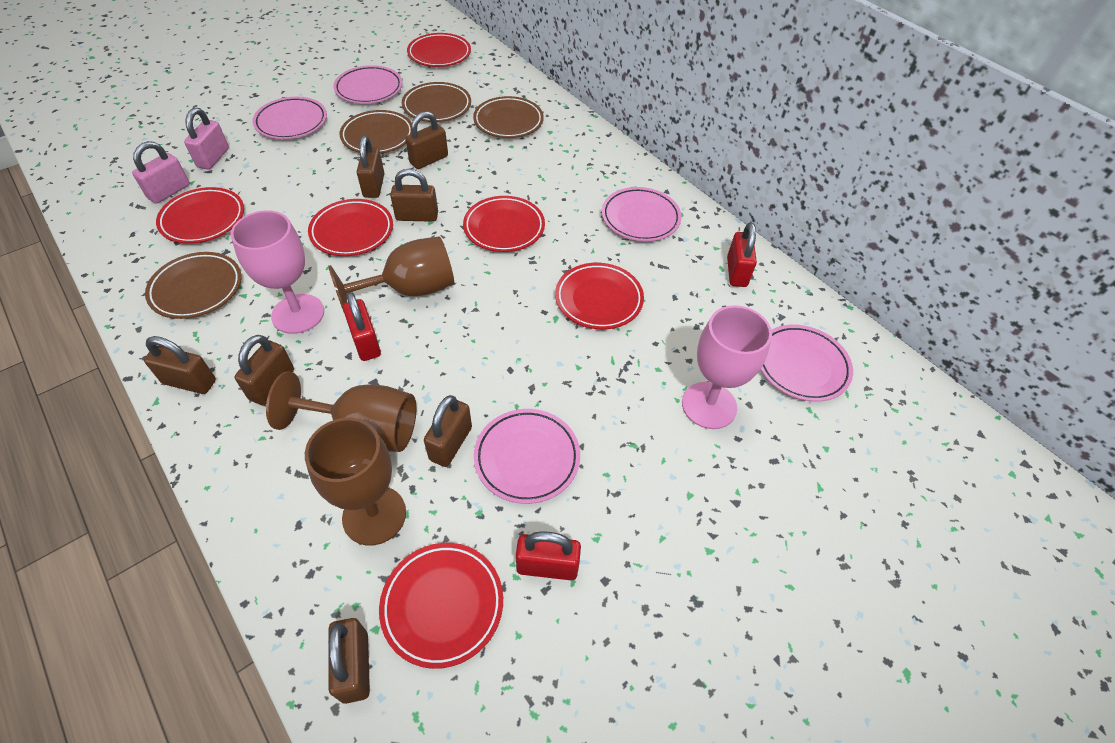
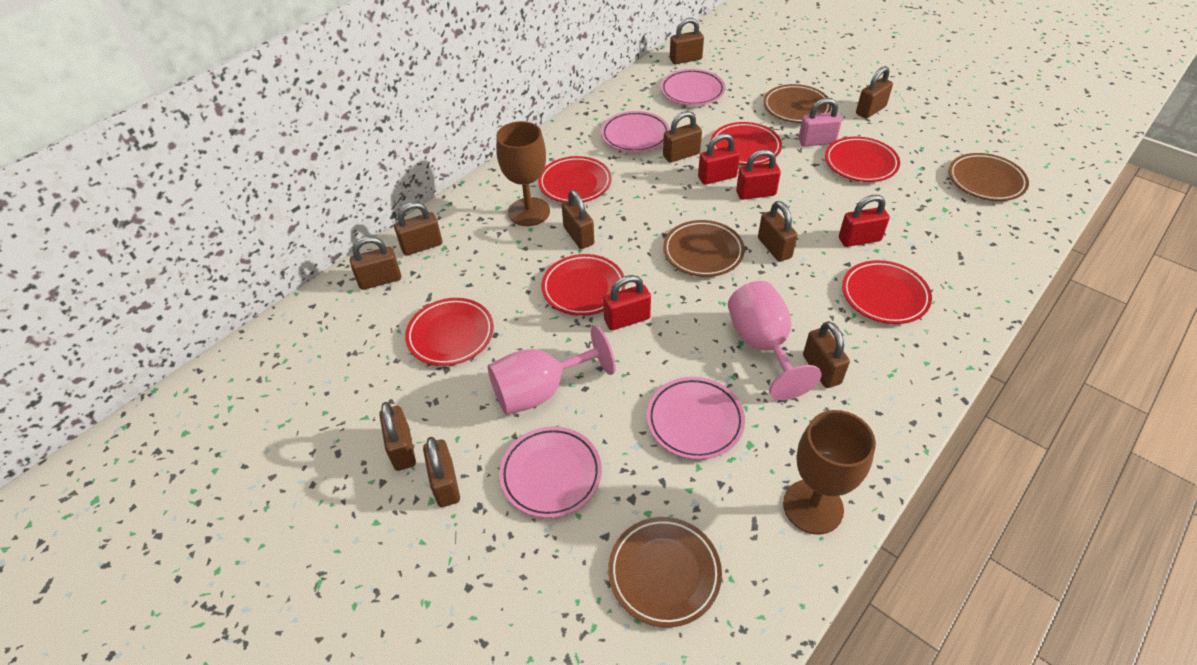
brown goblet: 3 -> 2
brown padlock: 7 -> 10
pink padlock: 2 -> 1
pink plate: 5 -> 4
red padlock: 3 -> 4

